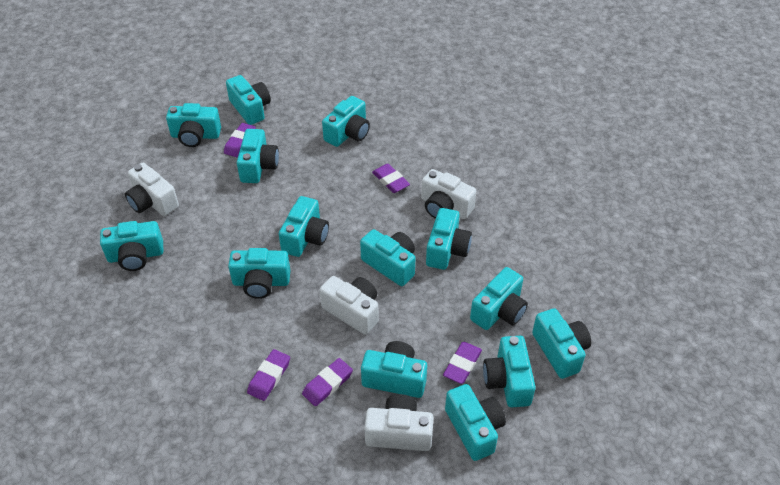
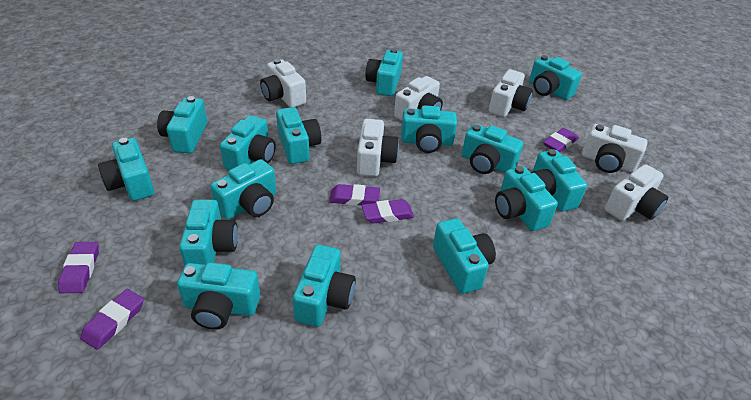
turquoise camera: 14 -> 15
white camera: 4 -> 6

